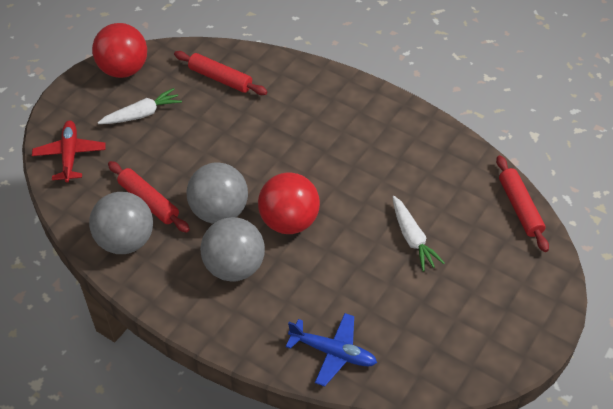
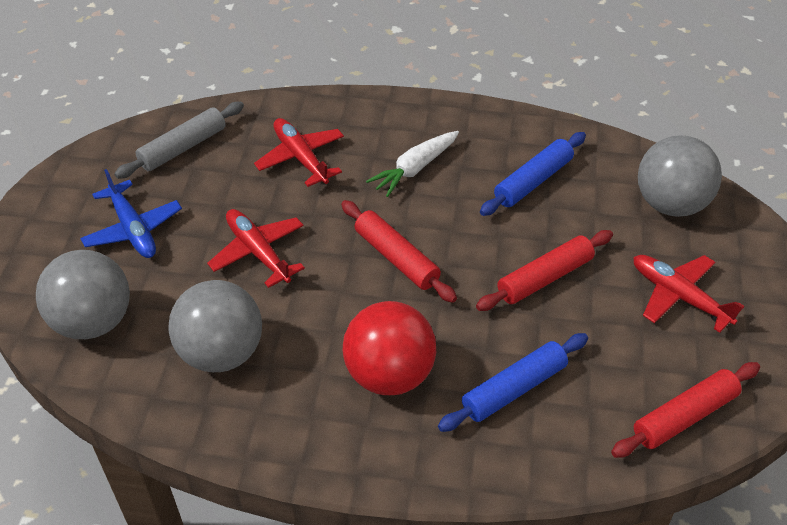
blue rolling pin: 0 -> 2
grey rolling pin: 0 -> 1
red ball: 2 -> 1
red plane: 1 -> 3
white carrot: 2 -> 1

